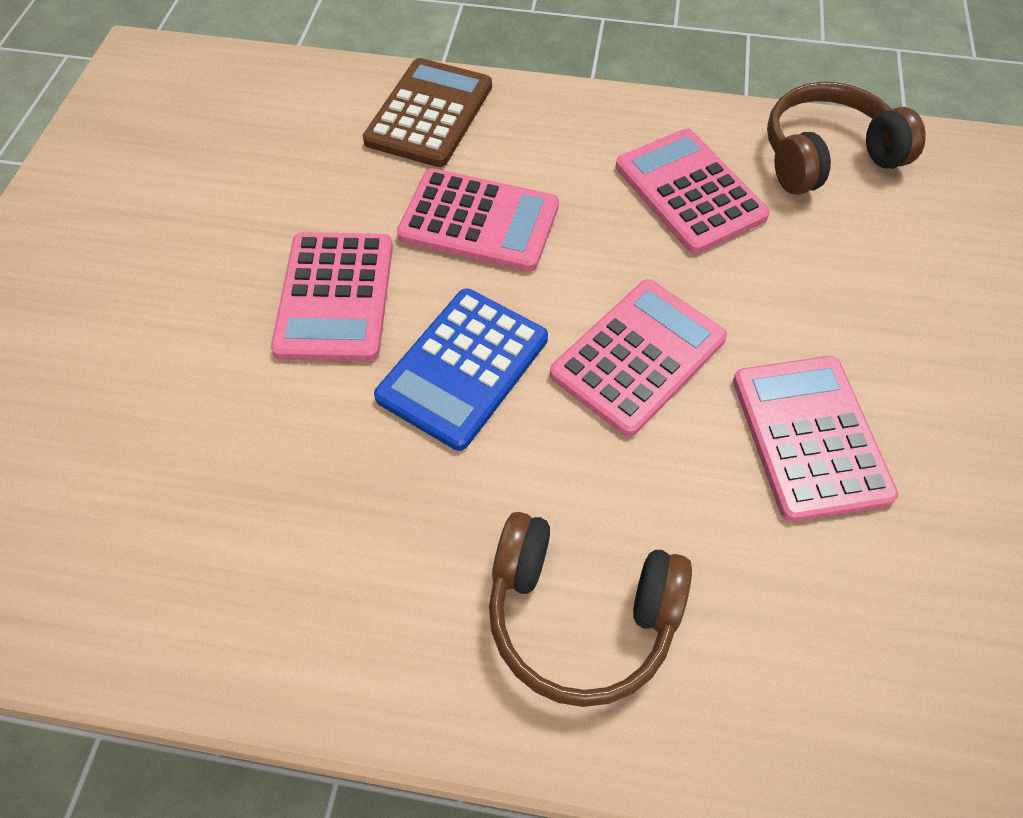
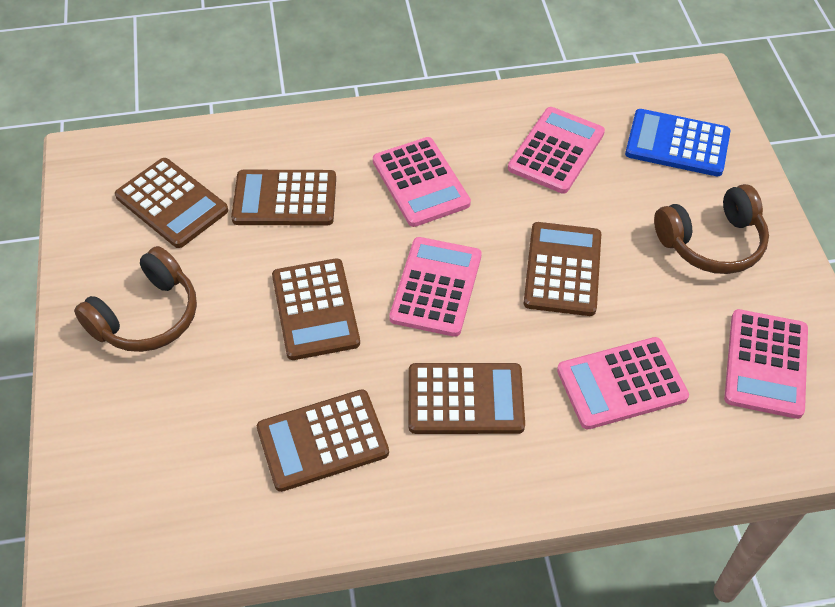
brown calculator: 1 -> 6

